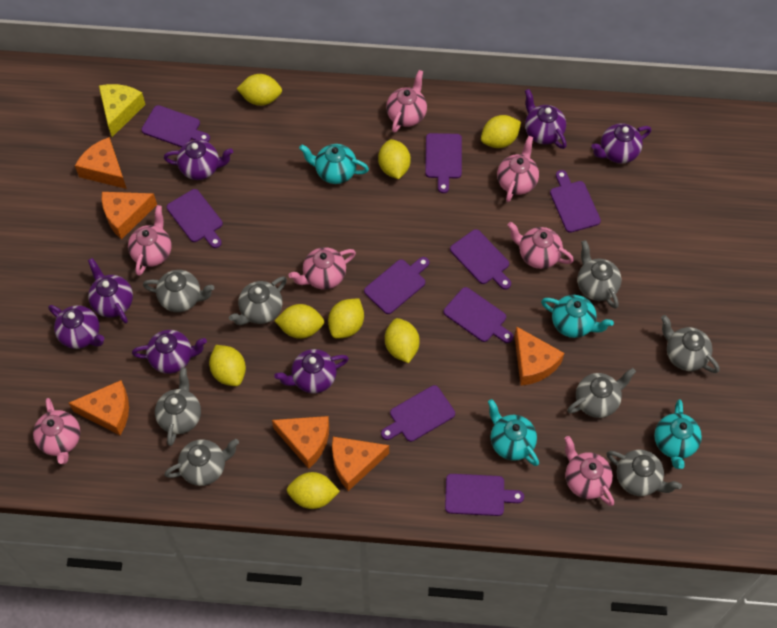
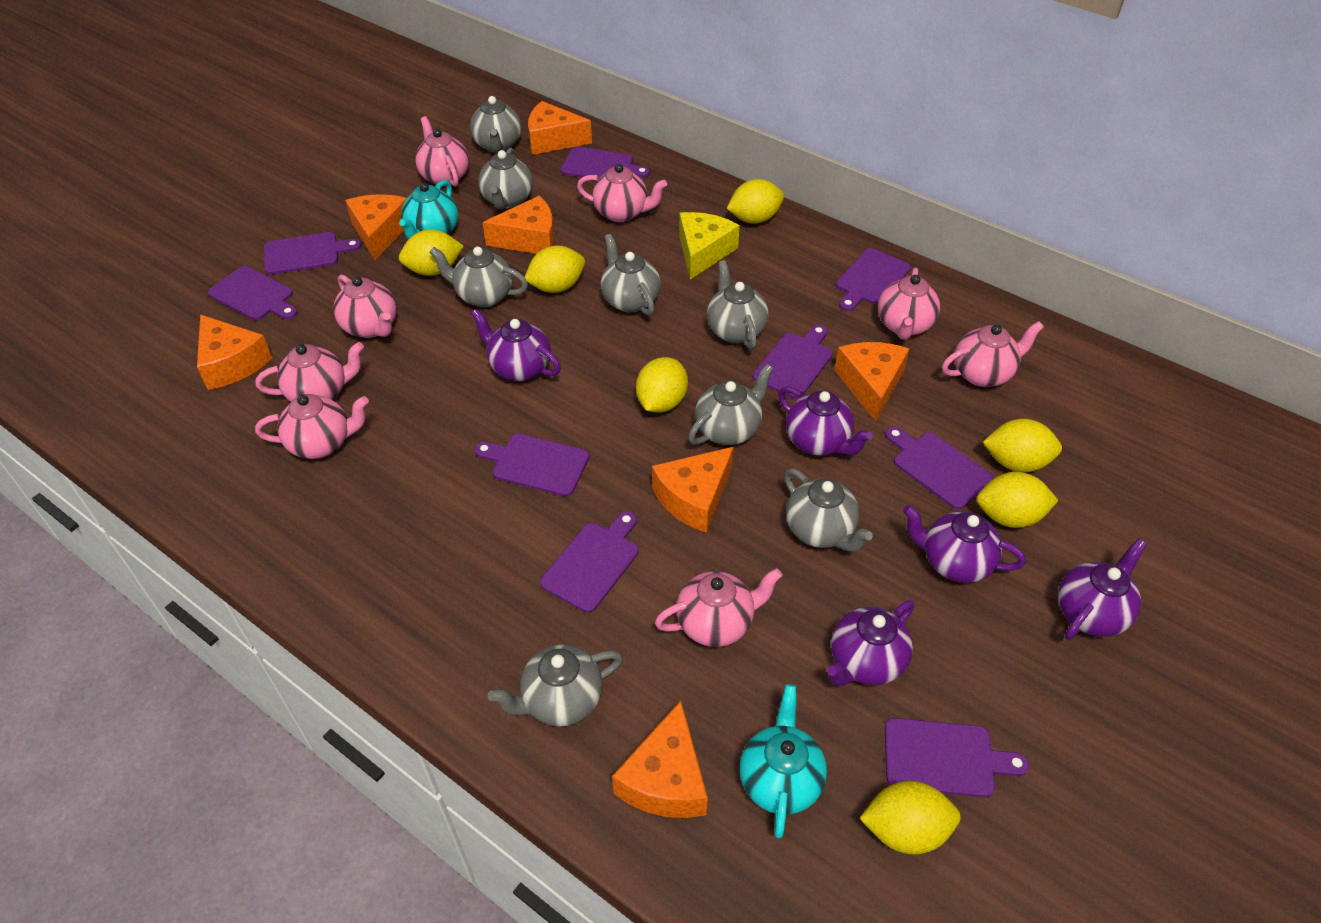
orange cheese: 6 -> 7
pink teapot: 7 -> 8
purple teapot: 7 -> 5
turquoise teapot: 4 -> 2
yellow lemon: 8 -> 7

